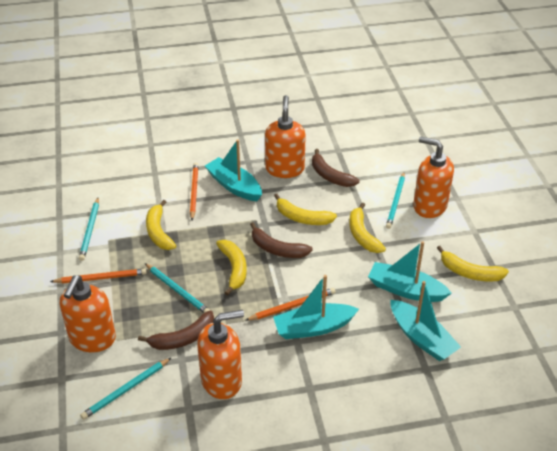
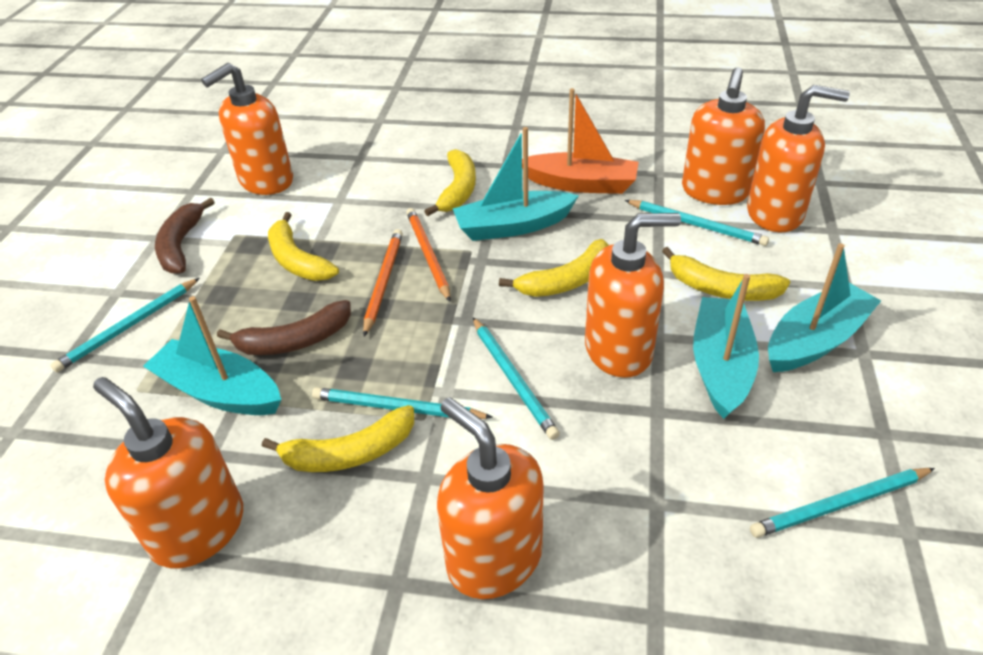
brown banana: 3 -> 2
orange boat: 0 -> 1
orange pencil: 3 -> 2
orange soap dispenser: 4 -> 6
turquoise pencil: 4 -> 5

